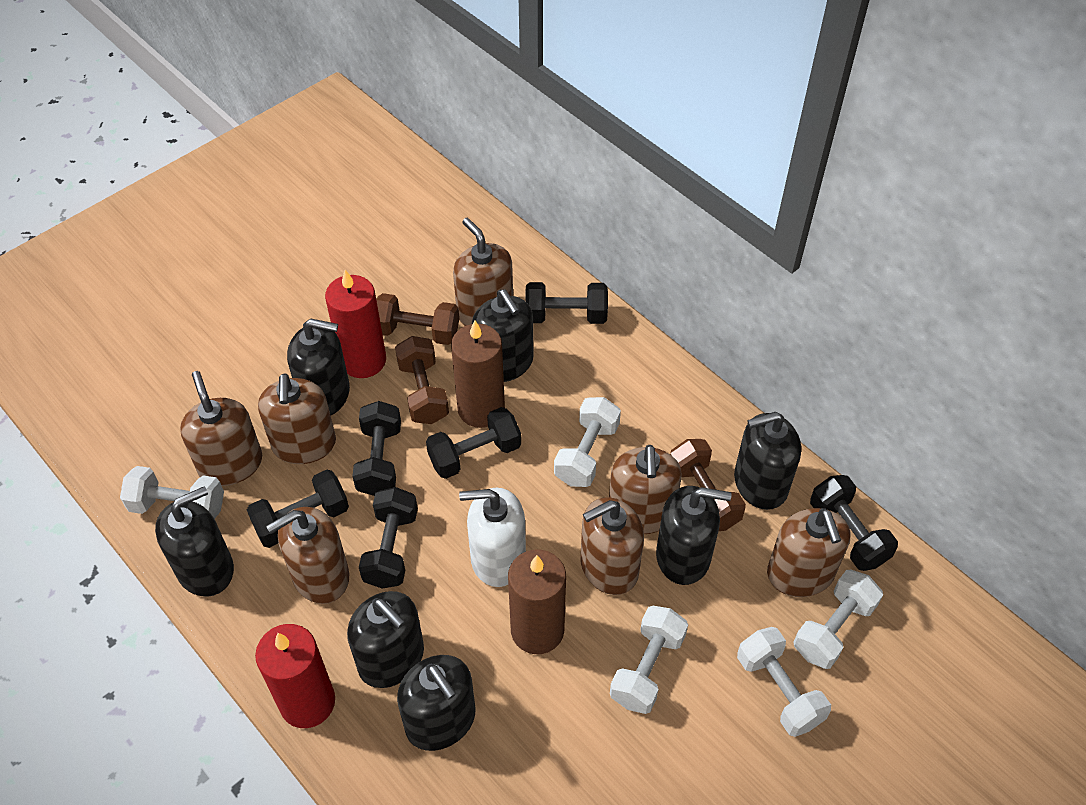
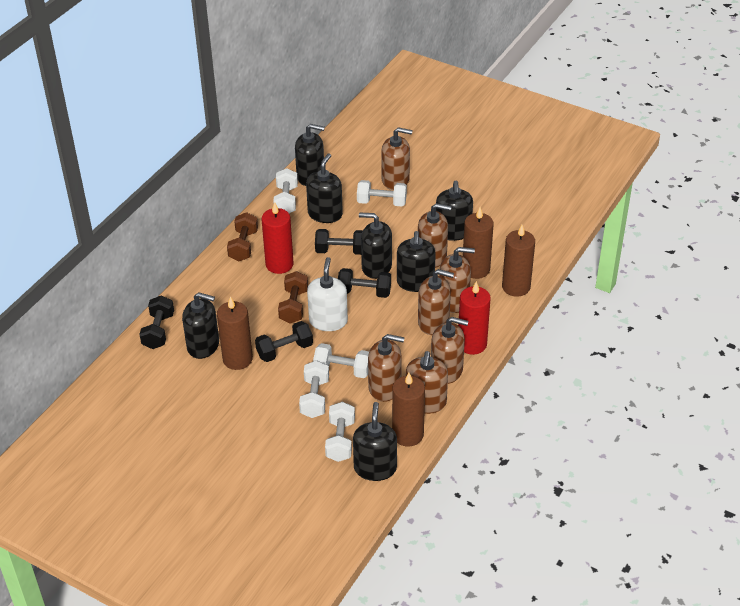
black dumbbell: 6 -> 4
brown candle: 2 -> 4
brown dumbbell: 3 -> 2

